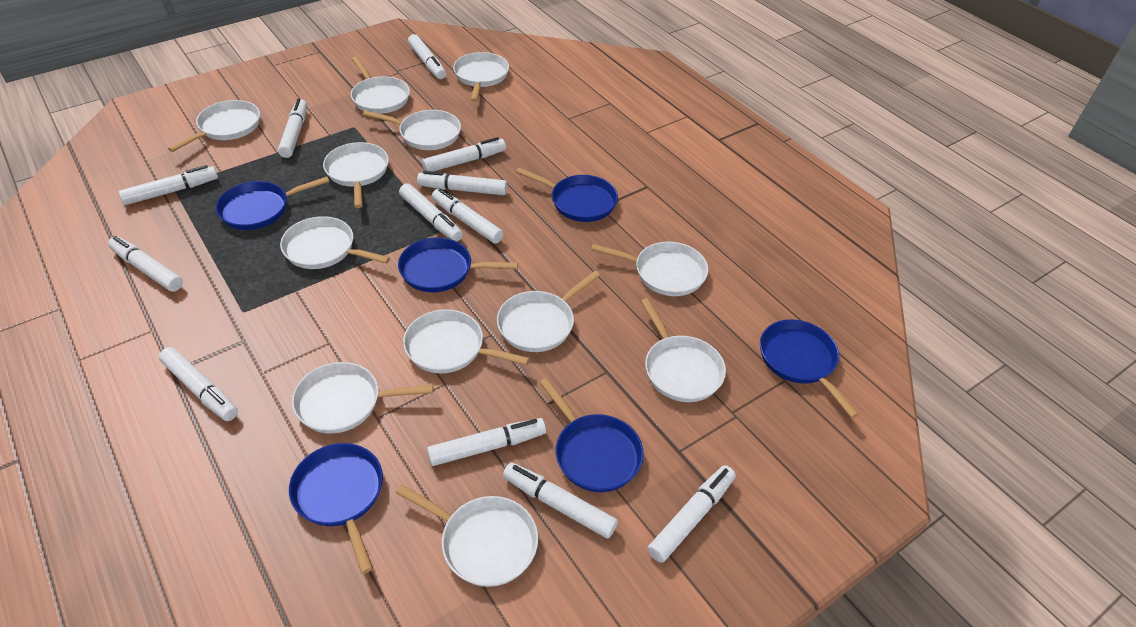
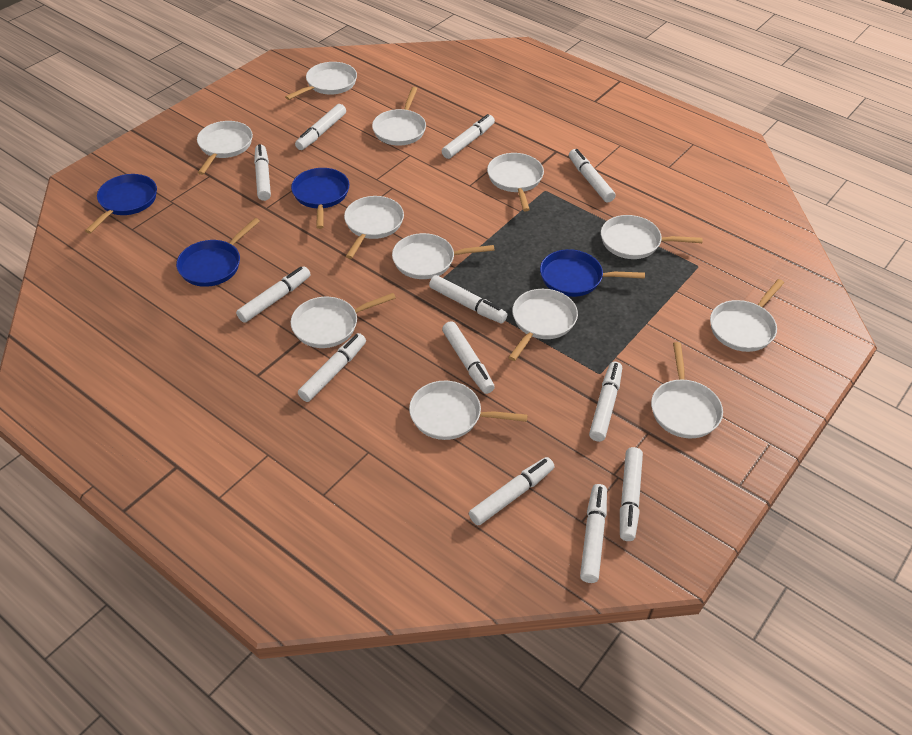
blue pan: 6 -> 4

